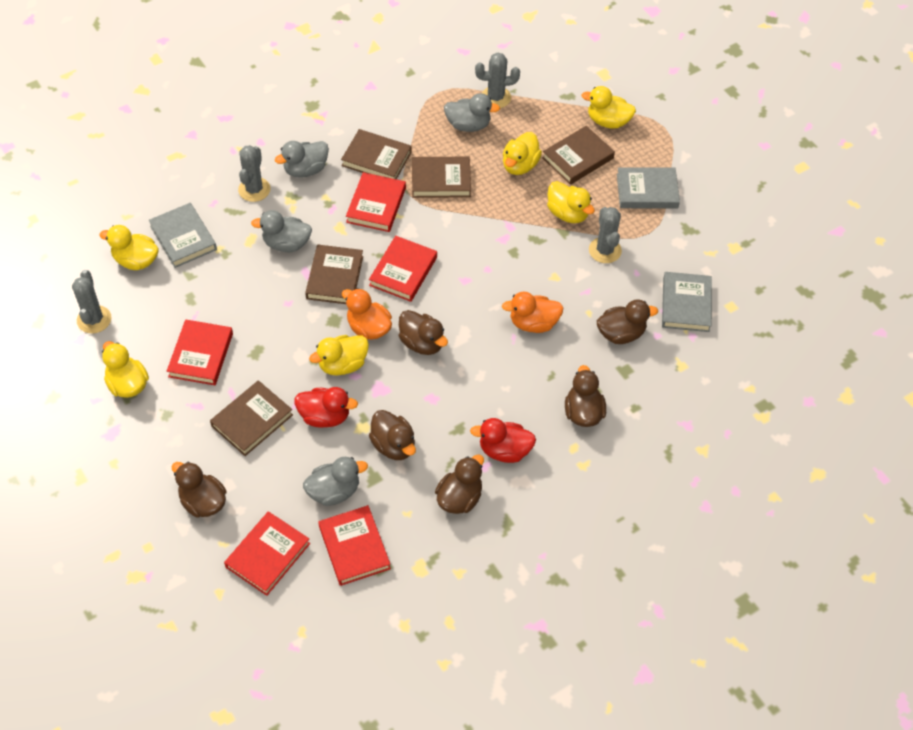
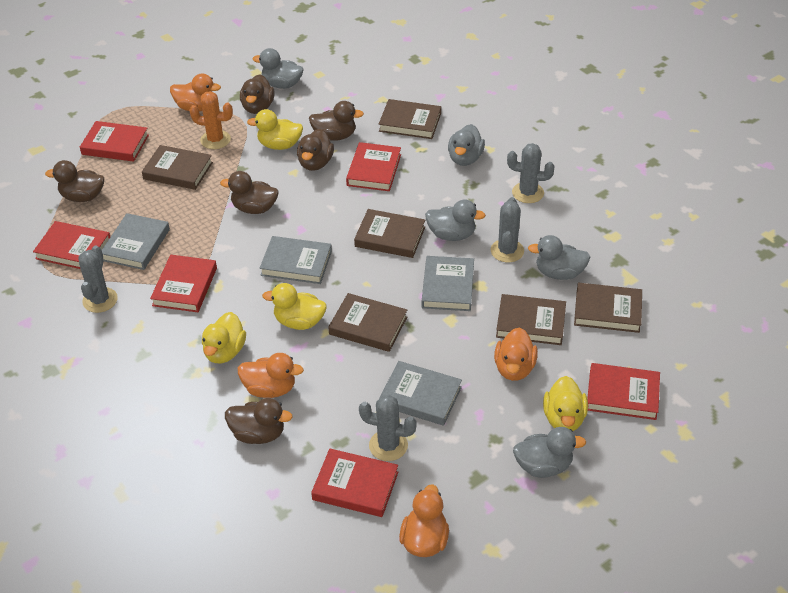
brown book: 5 -> 6
grey book: 3 -> 4
grey duck: 4 -> 5
orange cactus: 0 -> 1
orange duck: 2 -> 4
red book: 5 -> 6
red duck: 2 -> 0
yellow duck: 6 -> 4

